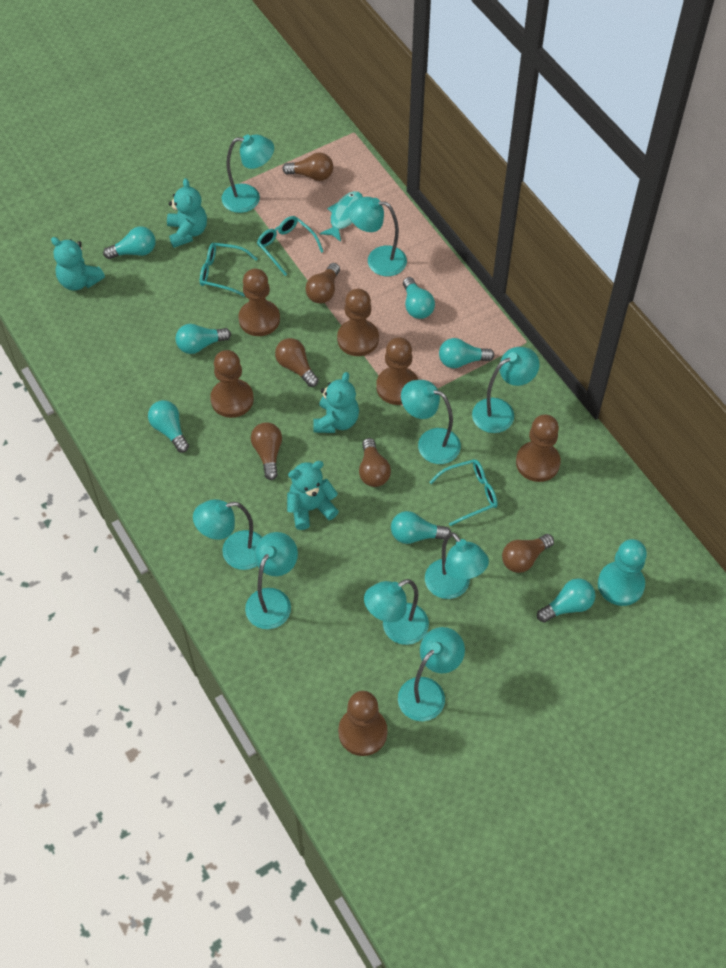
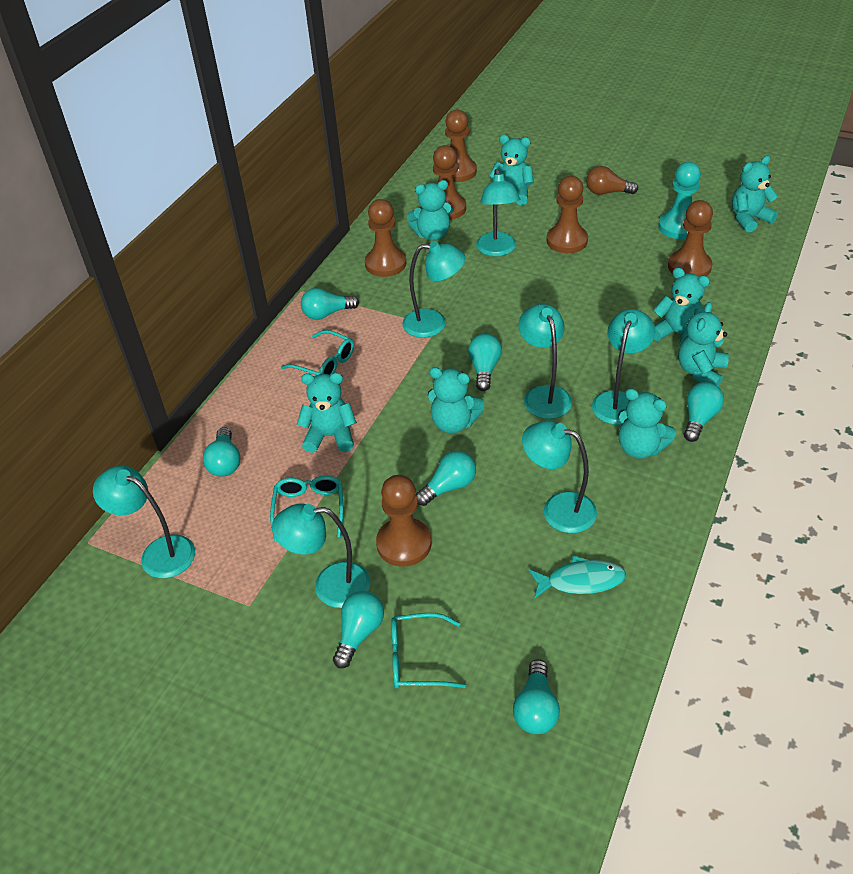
brown light bulb: 6 -> 1
turquoise lamp: 9 -> 7
turquoise teddy bear: 4 -> 8

